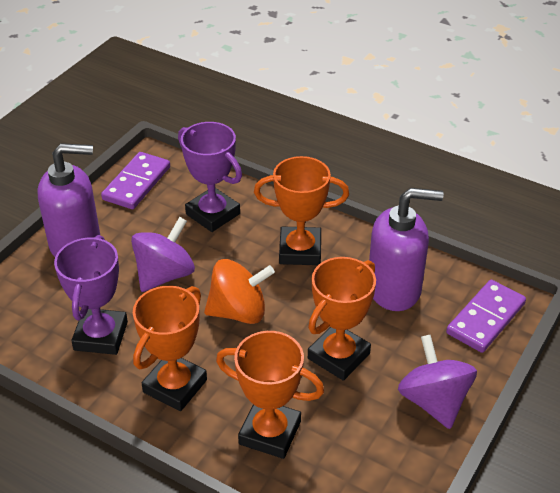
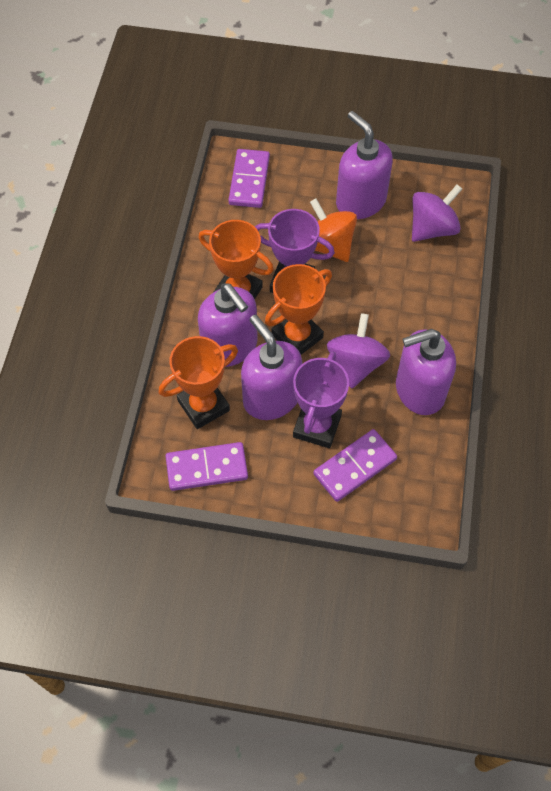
orange trophy: 4 -> 3
purple domino: 2 -> 3
purple soap dispenser: 2 -> 4

